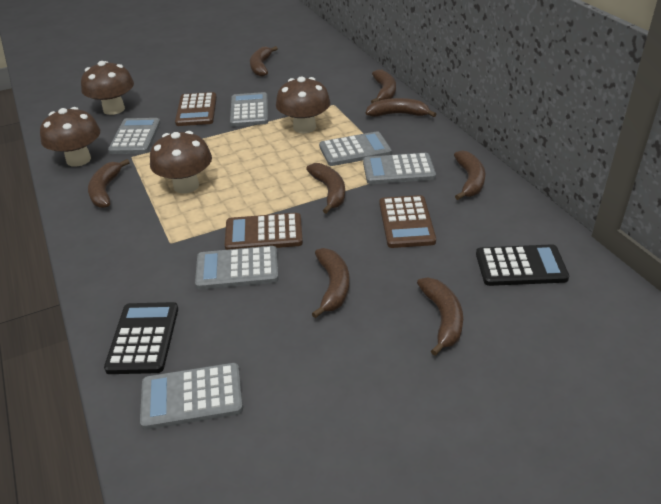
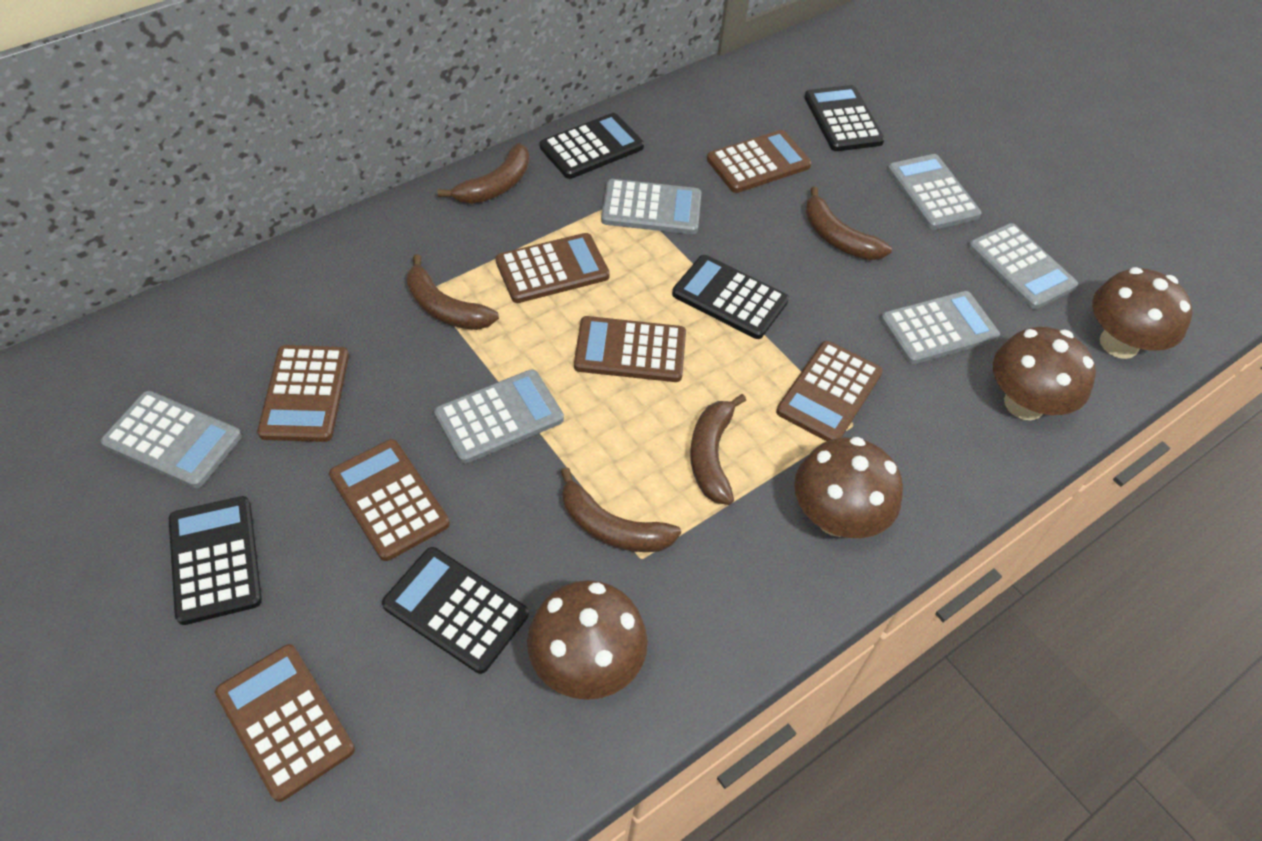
black calculator: 2 -> 5
brown banana: 8 -> 5
brown calculator: 3 -> 7

